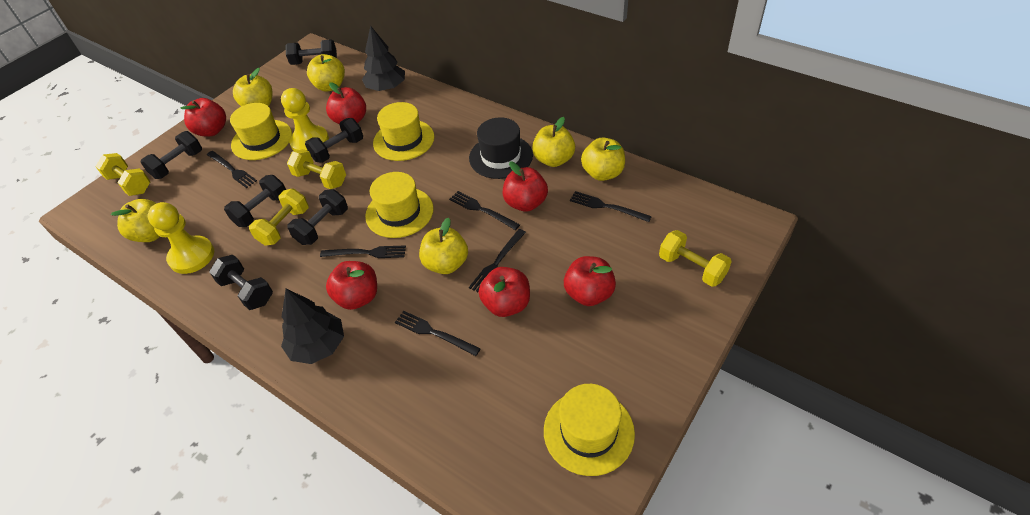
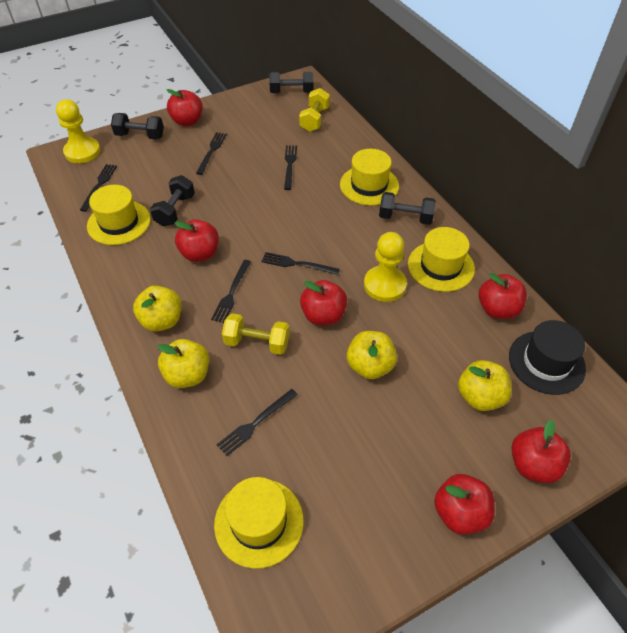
black dumbbell: 6 -> 4
black tree: 2 -> 0
yellow apple: 6 -> 4
yellow dumbbell: 4 -> 2

